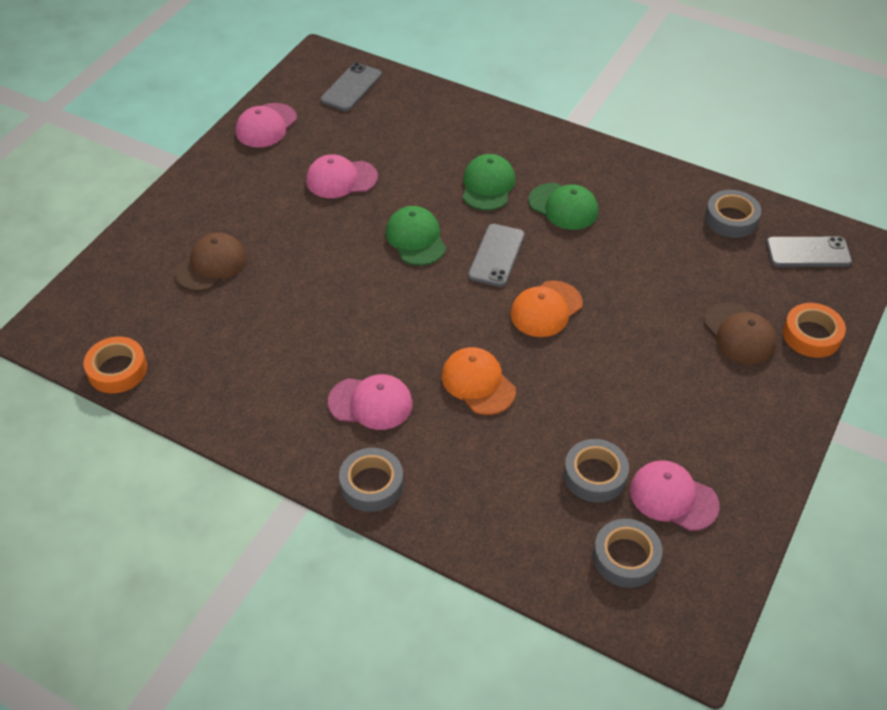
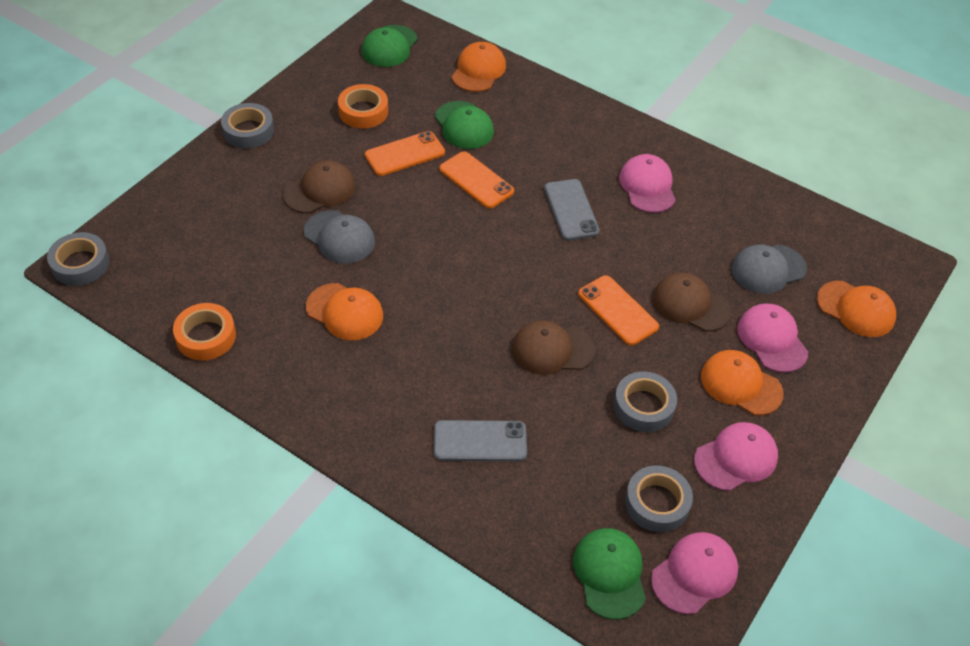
brown cap: 2 -> 3
grey cap: 0 -> 2
grey phone: 3 -> 2
orange cap: 2 -> 4
orange phone: 0 -> 3

